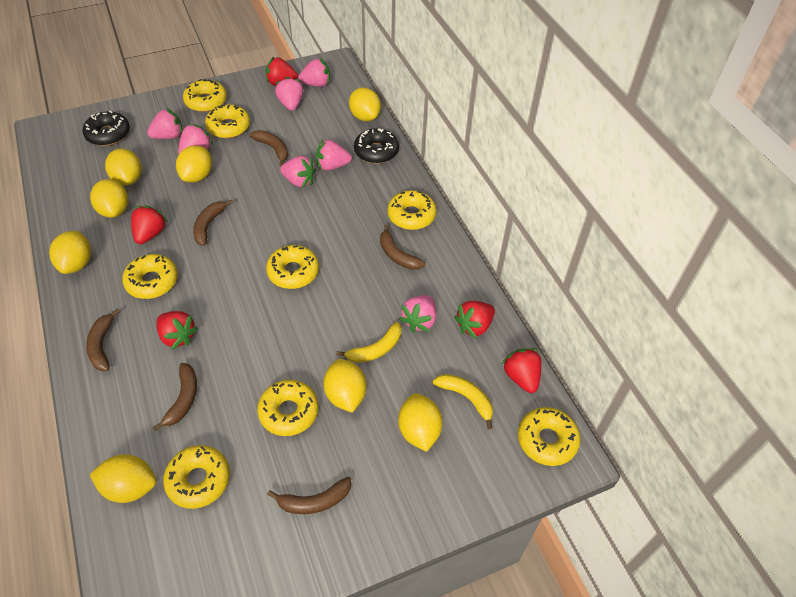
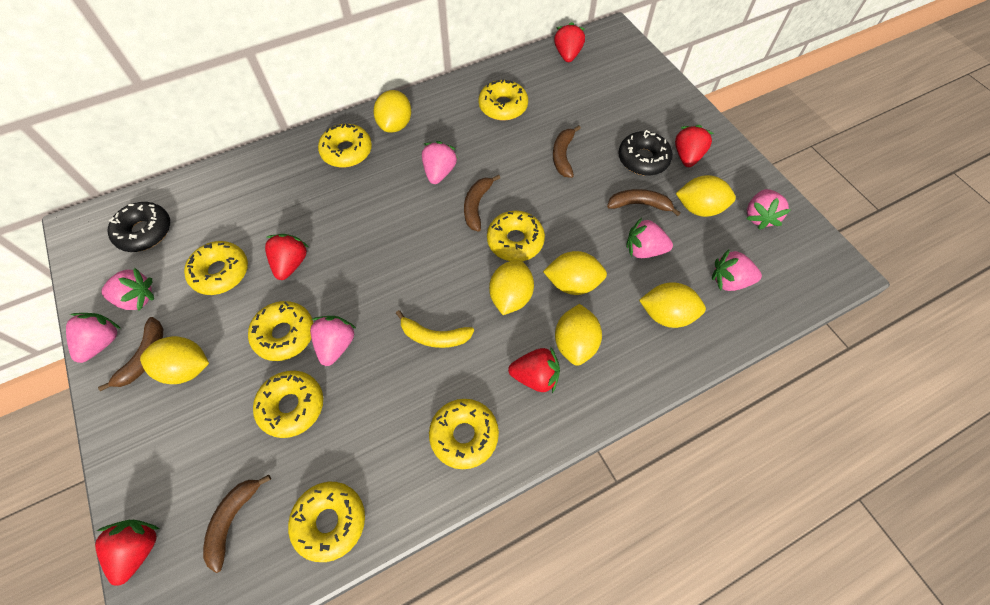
brown banana: 6 -> 5
yellow banana: 2 -> 1
yellow lemon: 8 -> 7

